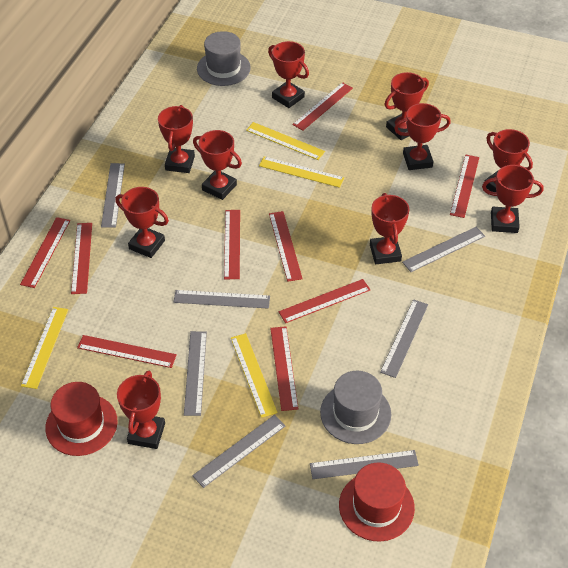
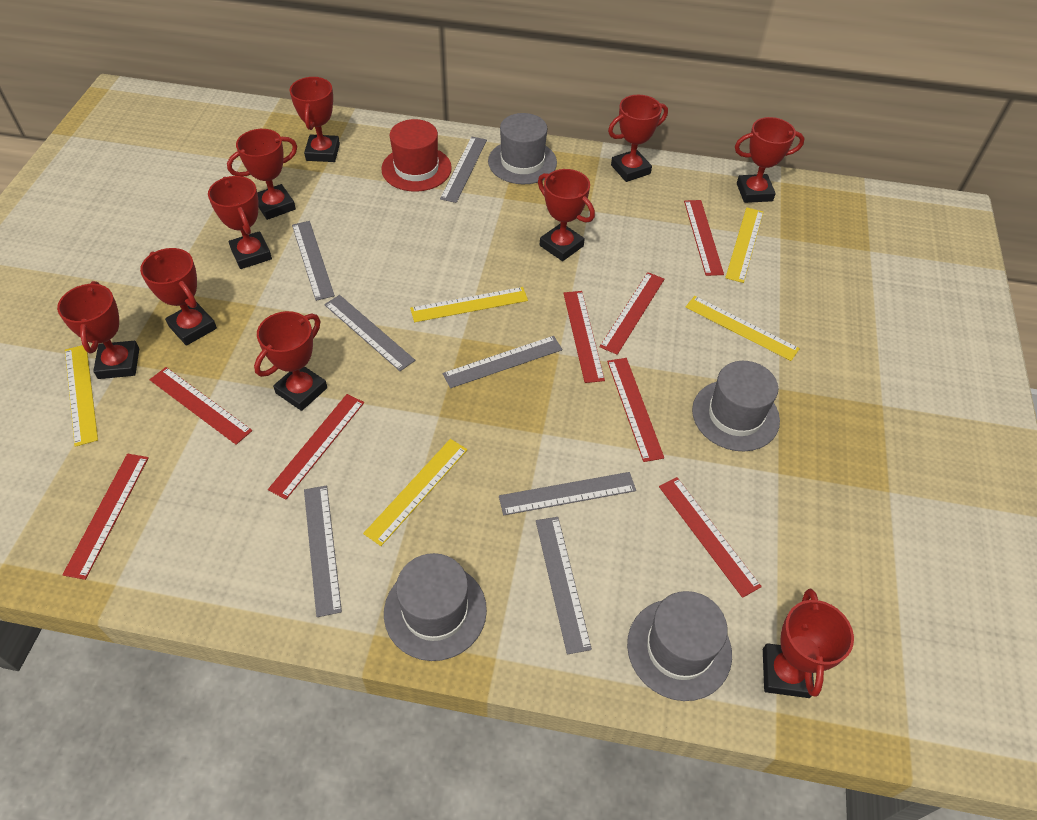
grey hat: 2 -> 4
red hat: 2 -> 1
red ruler: 9 -> 8
yellow ruler: 4 -> 5

